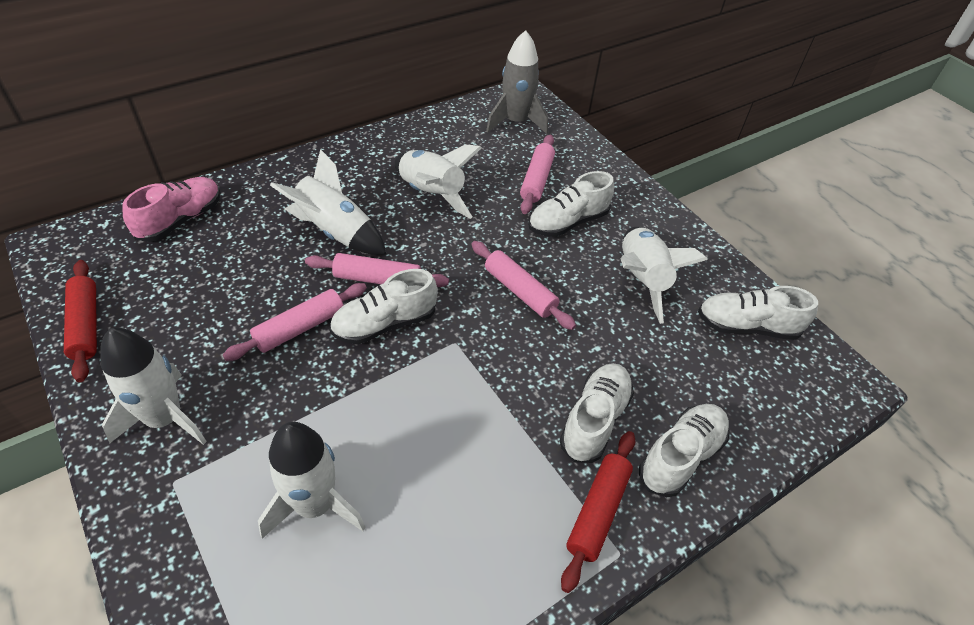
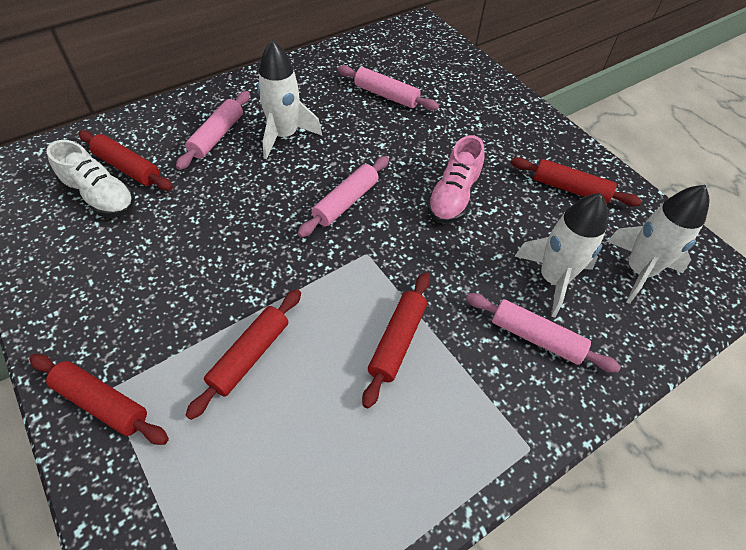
grey rocket: 1 -> 0
red rolling pin: 2 -> 5
white rocket: 5 -> 3
white shoe: 5 -> 1

